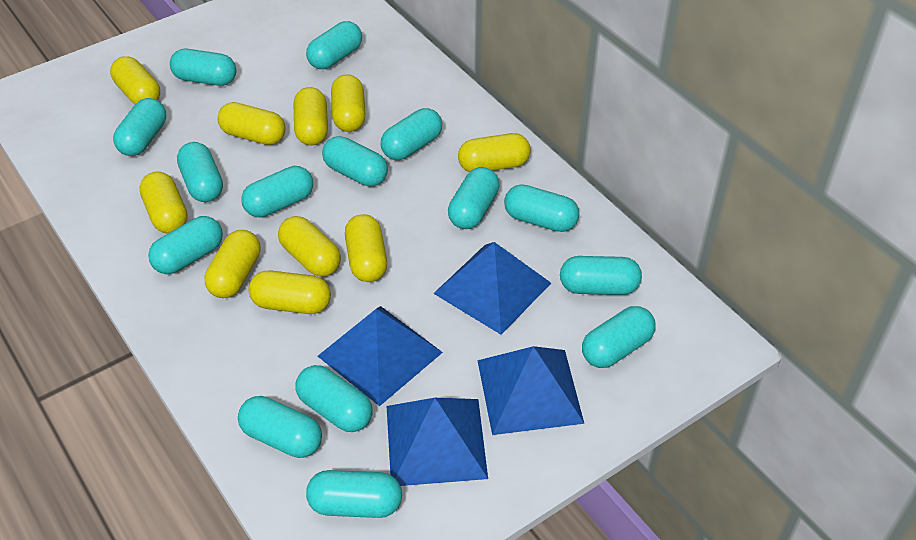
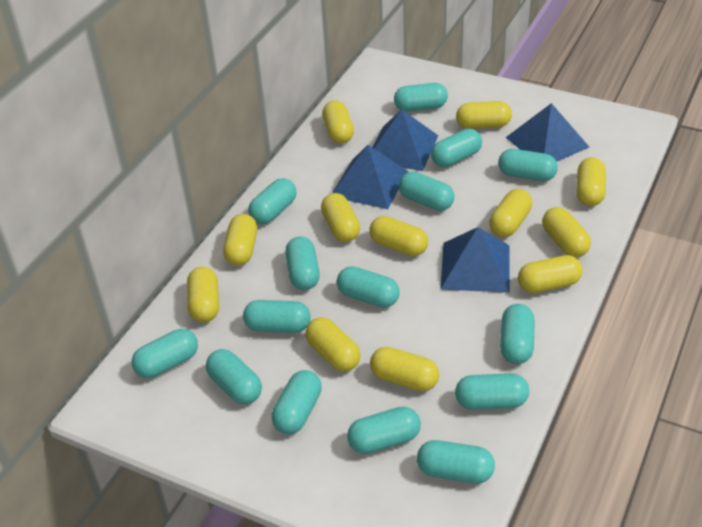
yellow capsule: 10 -> 12

